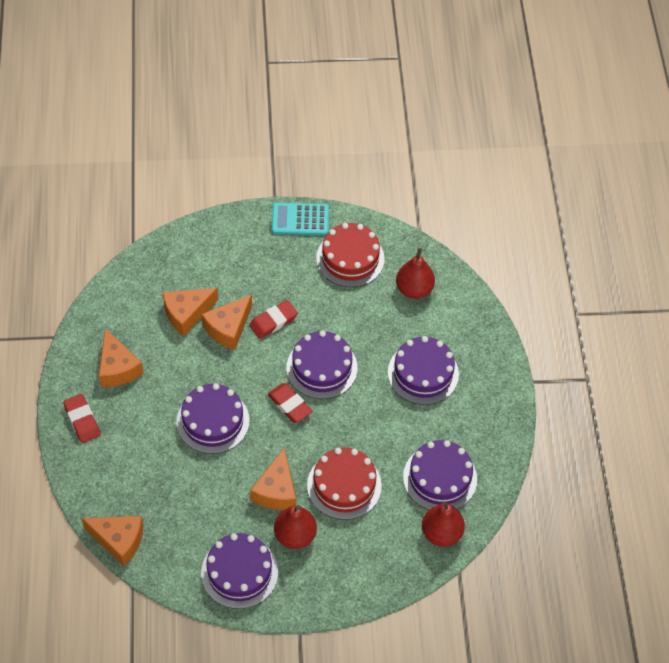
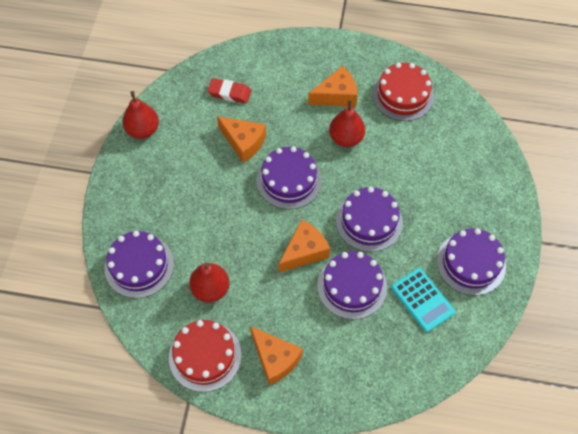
orange cheese: 5 -> 4
red eraser: 3 -> 1

